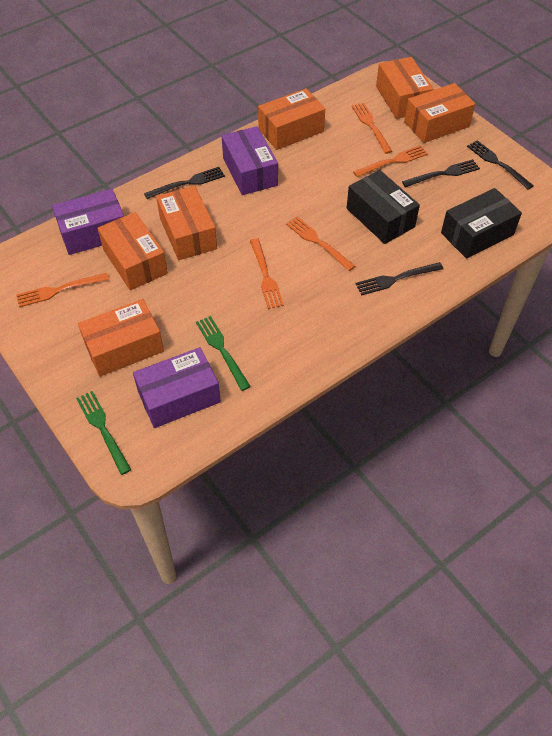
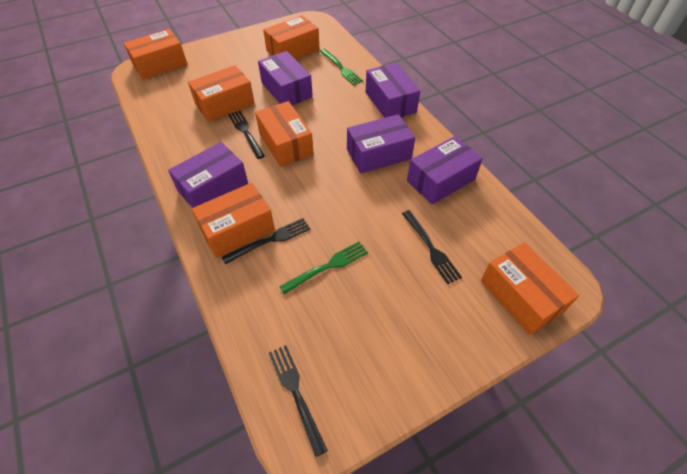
black box: 2 -> 0
orange fork: 5 -> 0
purple box: 3 -> 5

